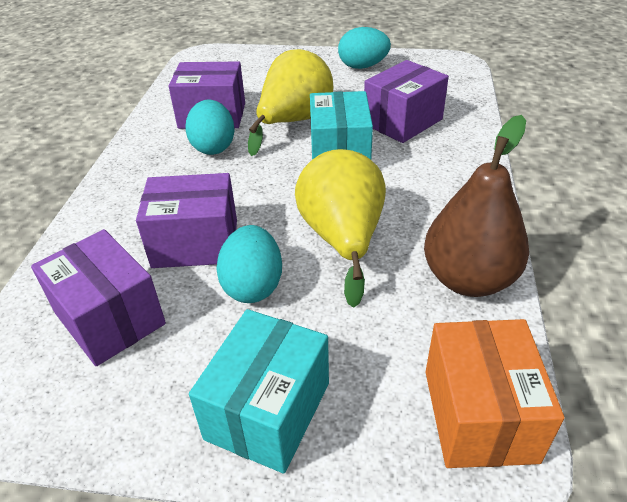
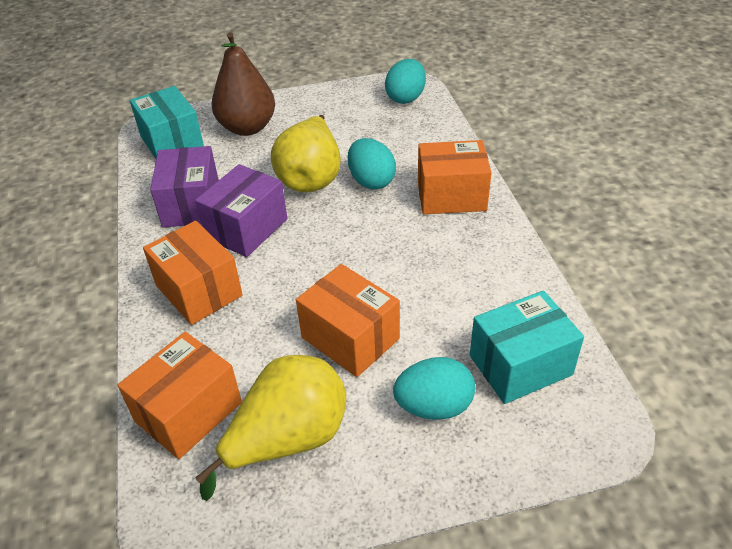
orange box: 1 -> 4
purple box: 4 -> 2

